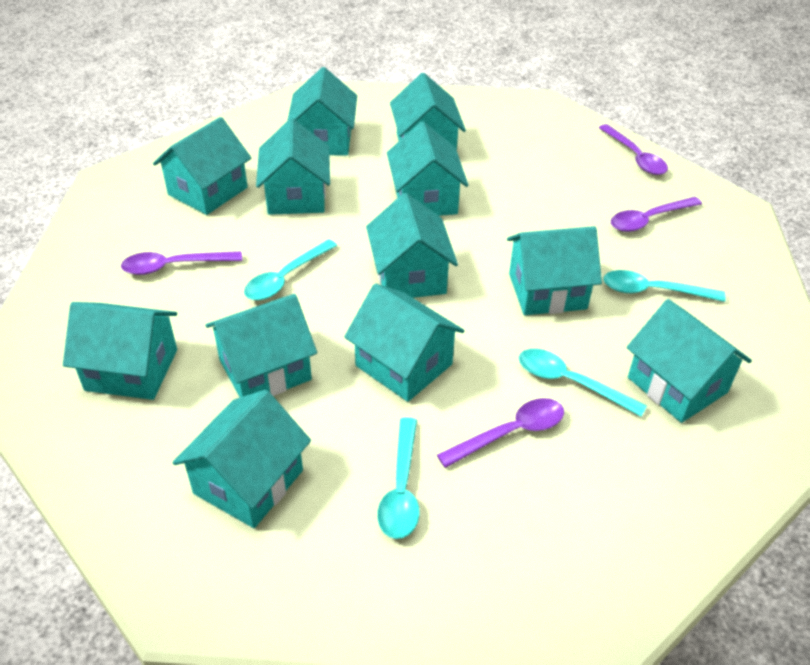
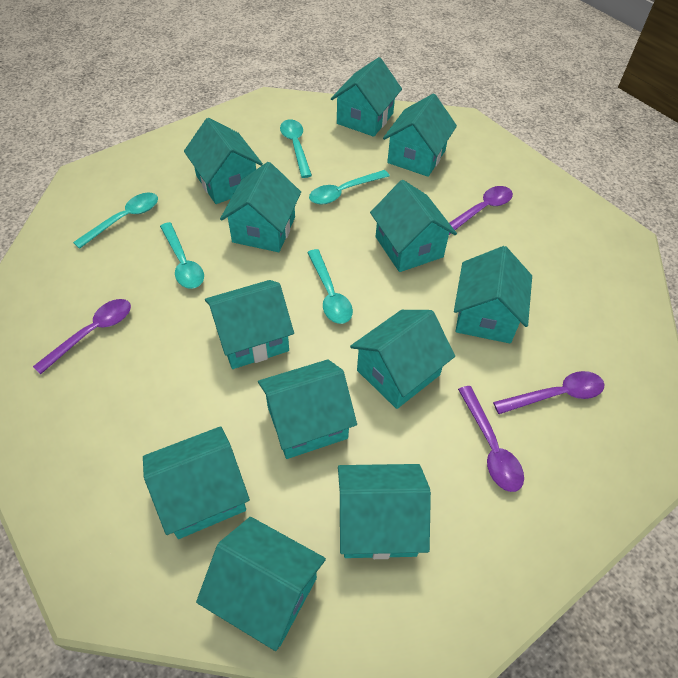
turquoise spoon: 4 -> 5

